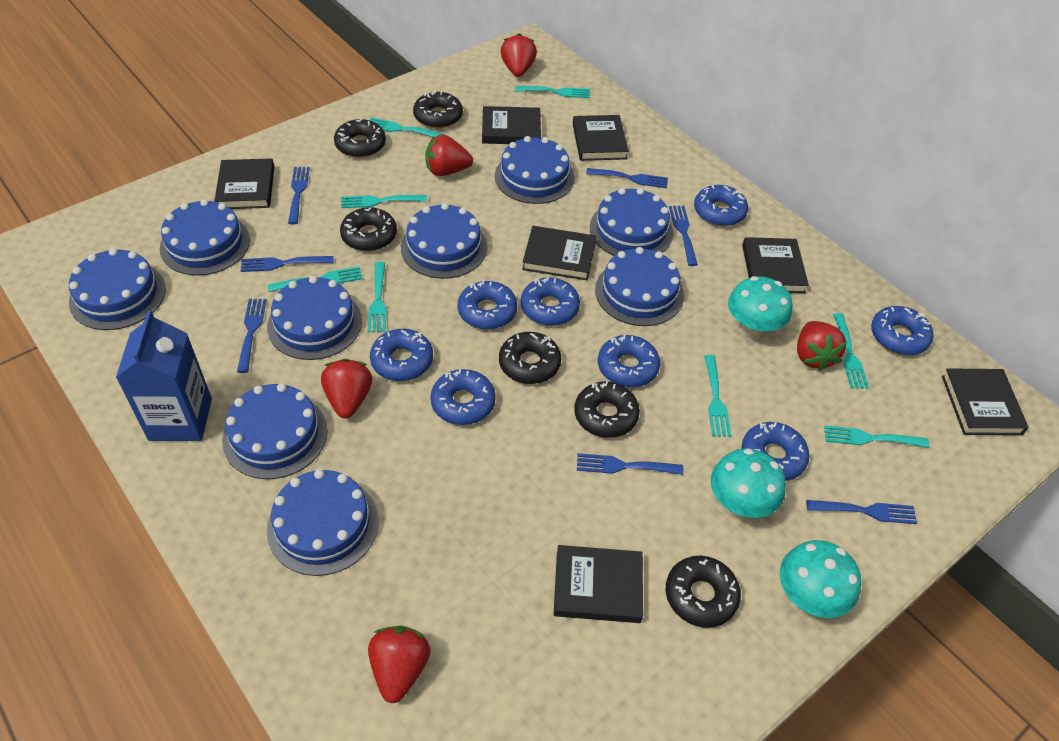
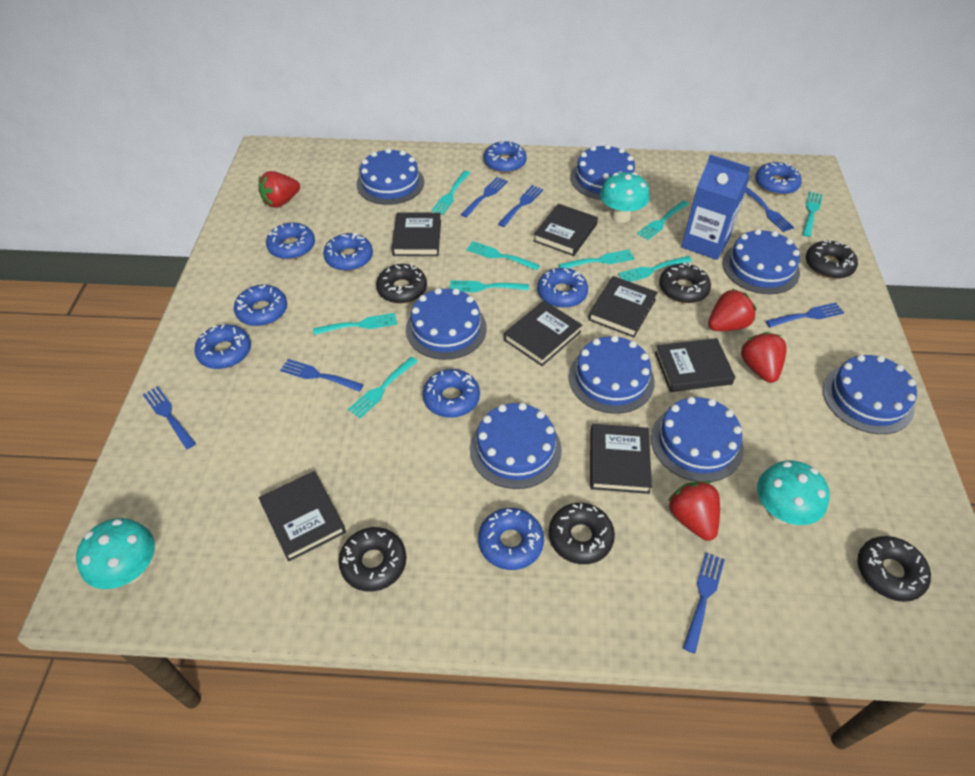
blue cake: 9 -> 8
blue donut: 8 -> 9
red strawberry: 5 -> 4
turquoise fork: 8 -> 9

